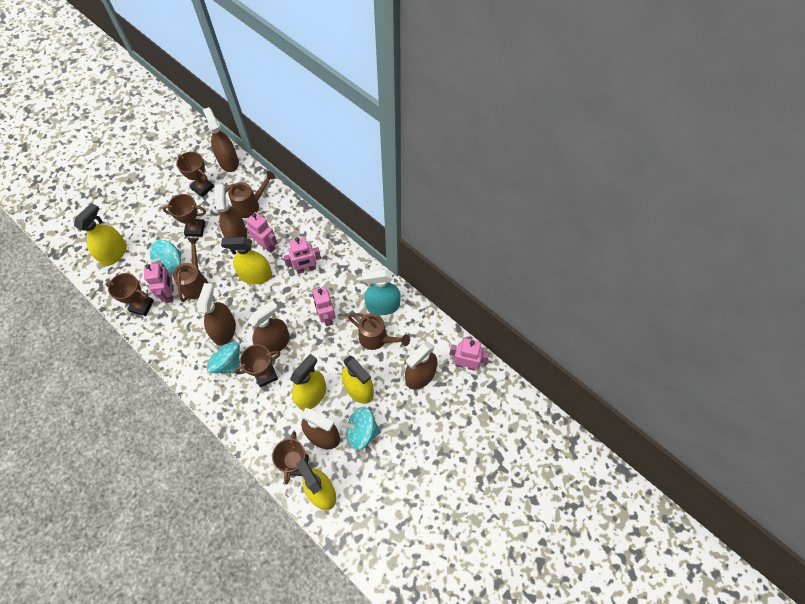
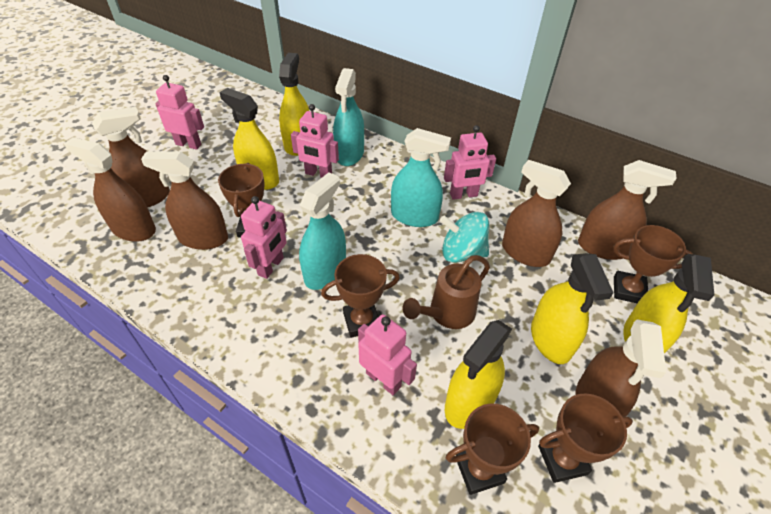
brown watering can: 3 -> 1
turquoise spinning top: 3 -> 1
turquoise spray bottle: 1 -> 3

